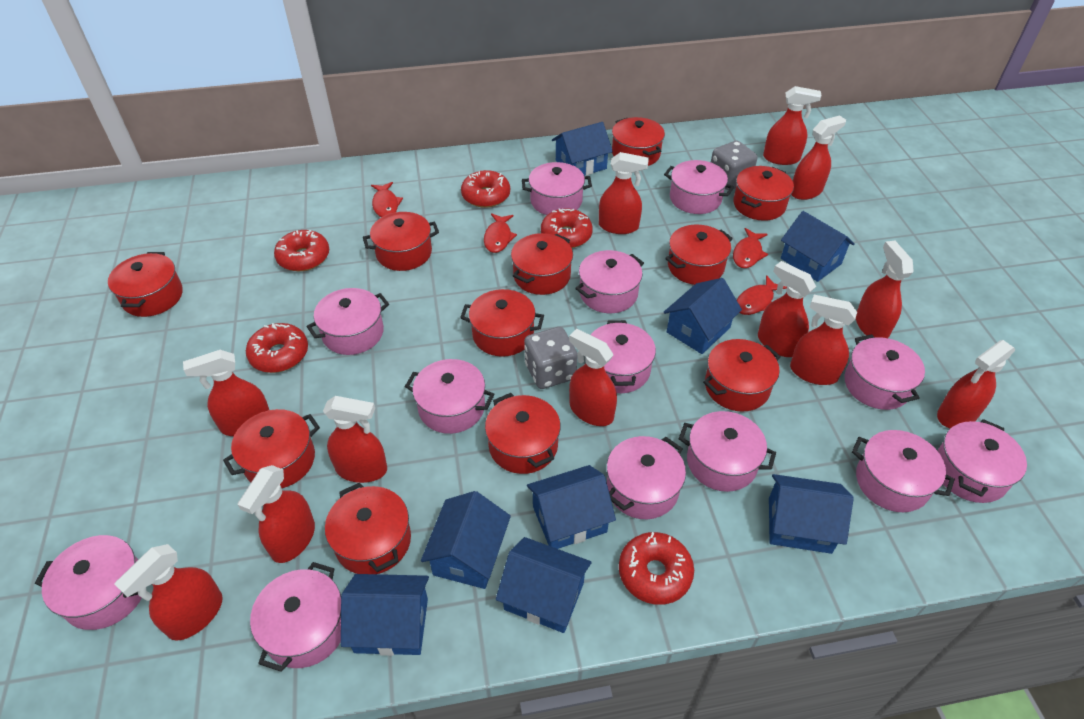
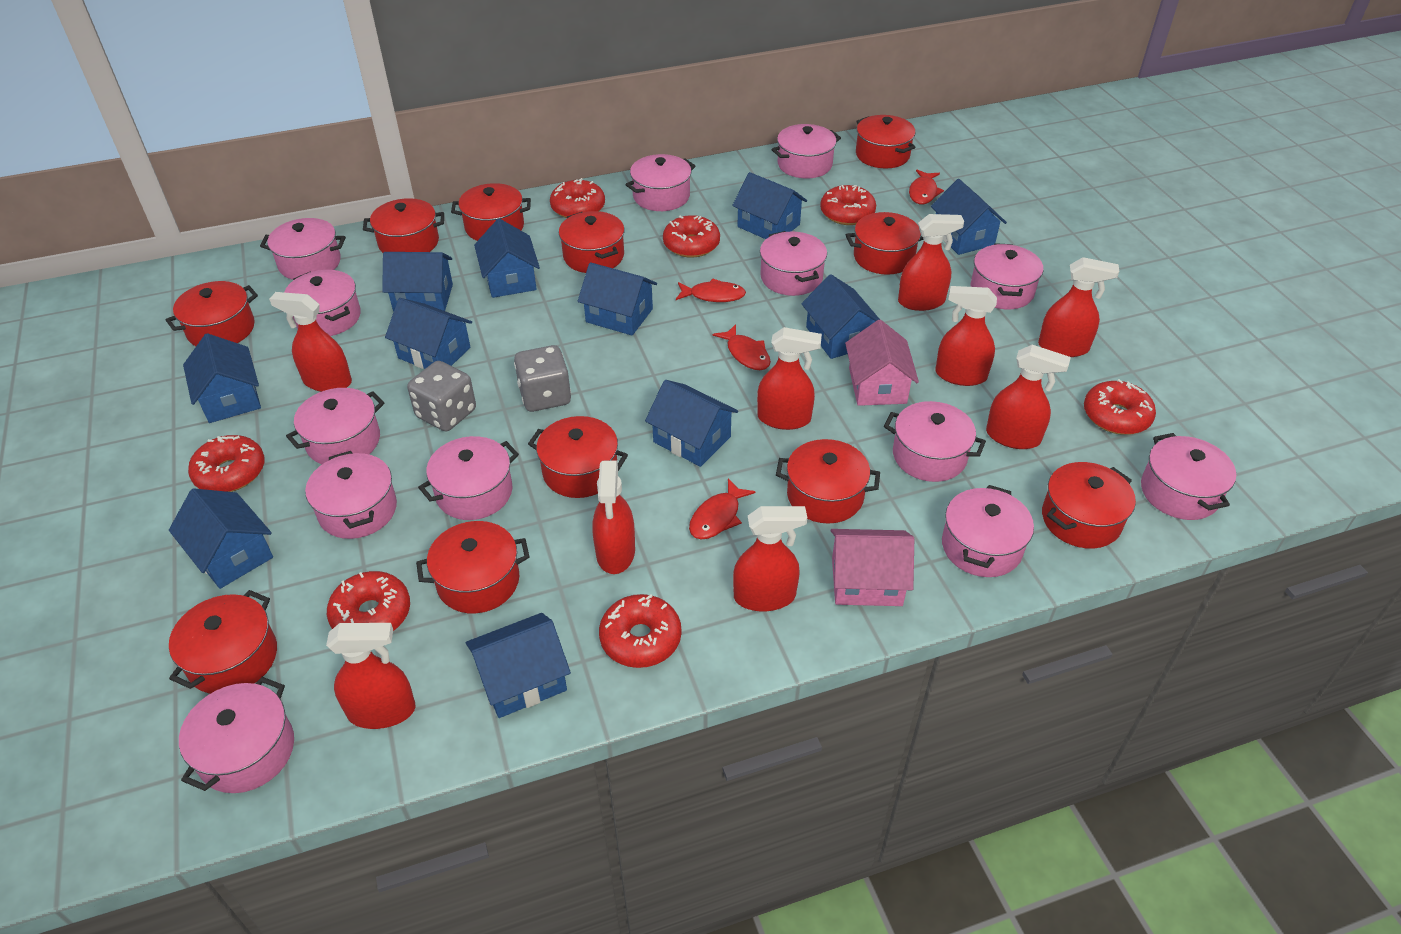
blue house: 8 -> 11
pink house: 0 -> 2
red donut: 5 -> 7
red spray bottle: 12 -> 9

